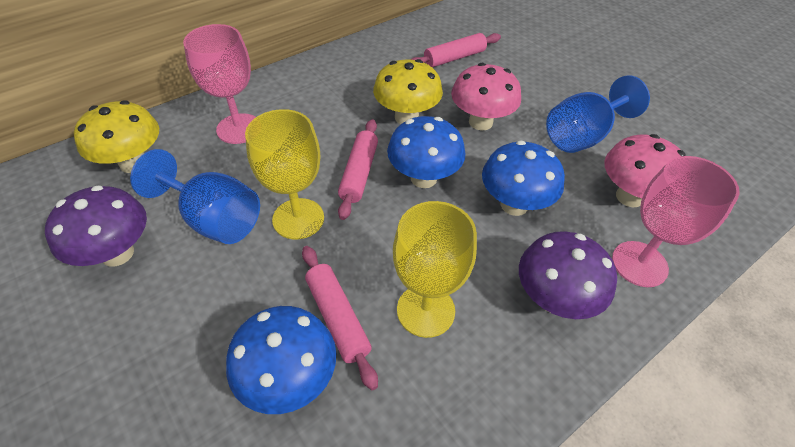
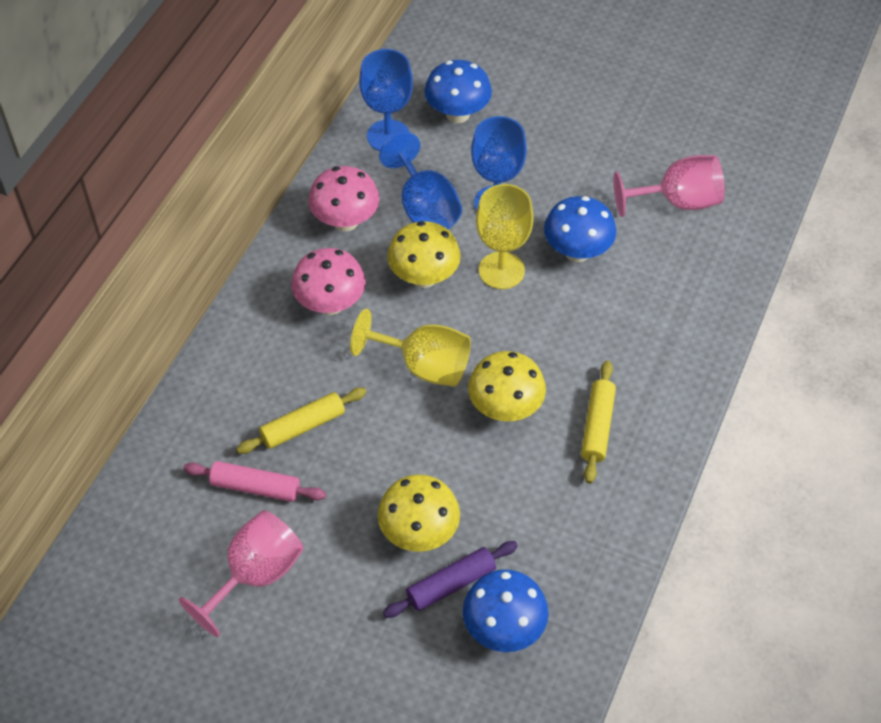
blue goblet: 2 -> 3
pink rolling pin: 3 -> 1
purple mushroom: 2 -> 0
purple rolling pin: 0 -> 1
yellow mushroom: 2 -> 3
yellow rolling pin: 0 -> 2

